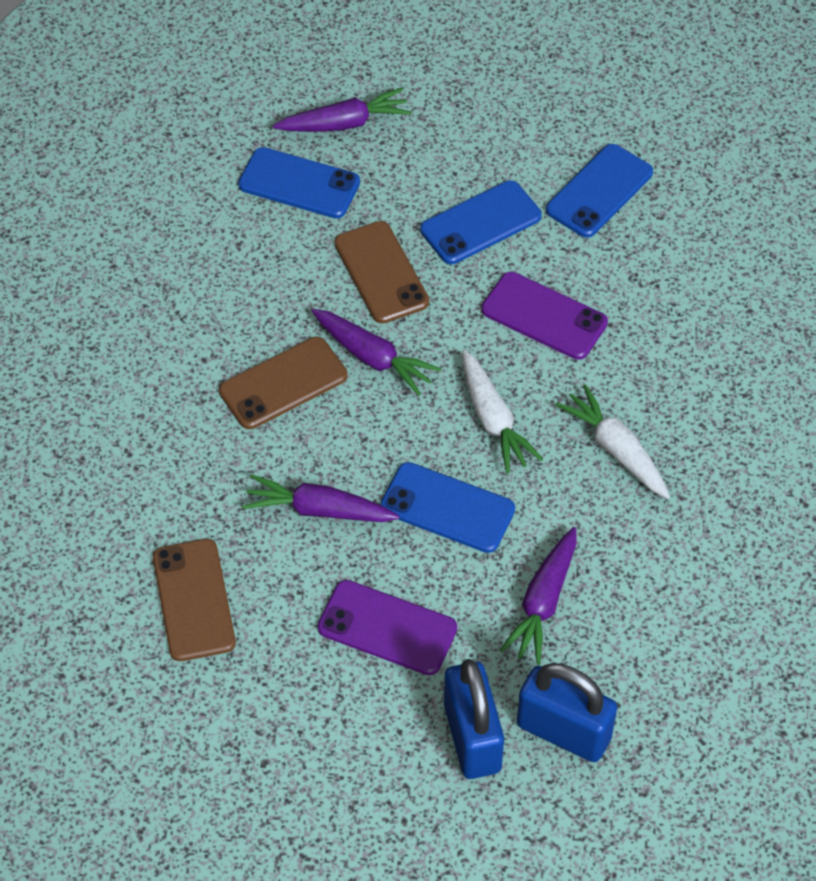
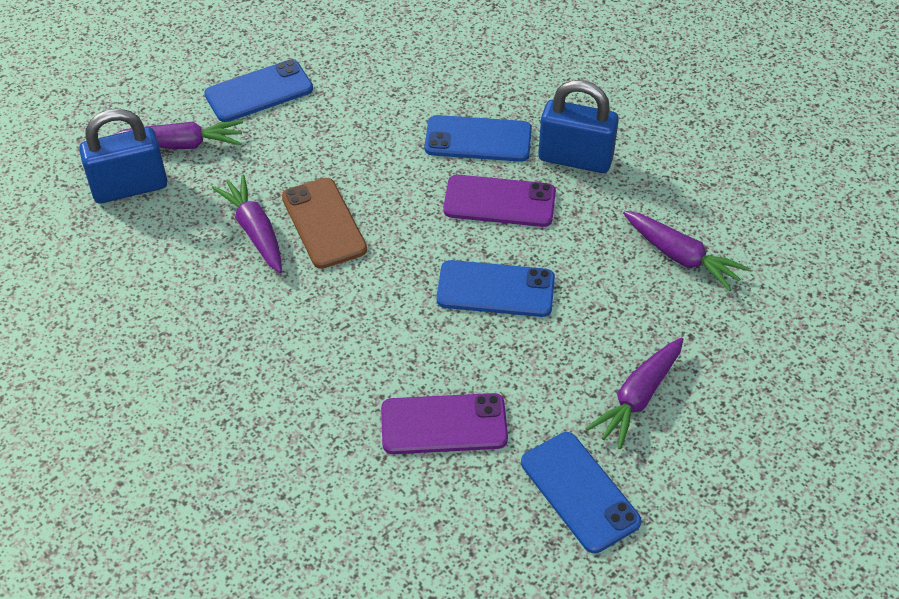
brown phone: 3 -> 1
white carrot: 2 -> 0

